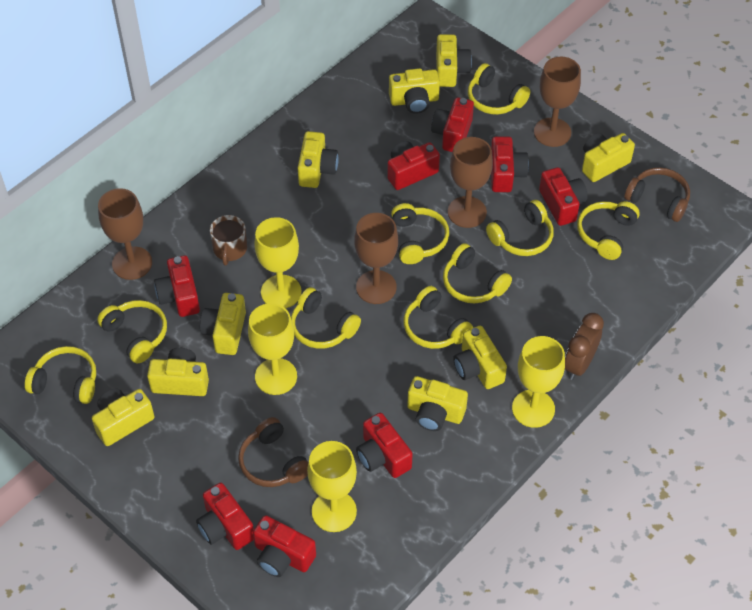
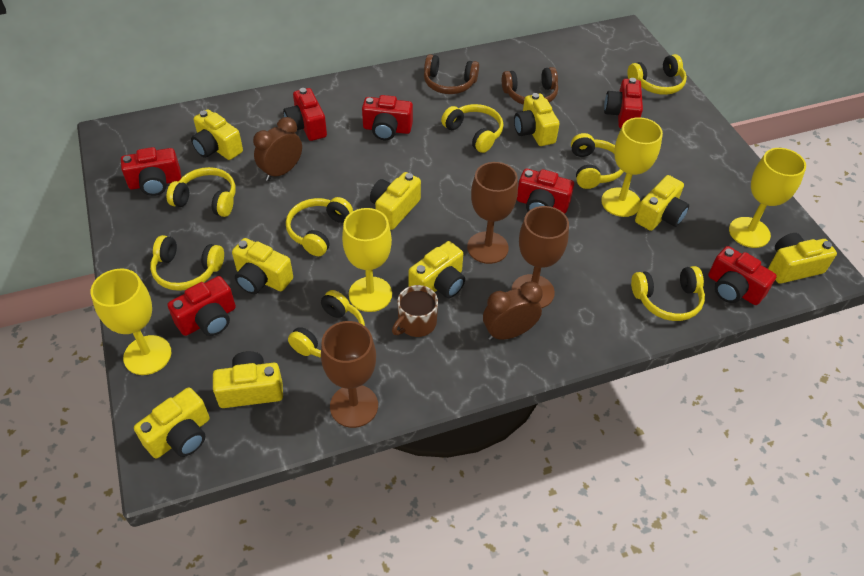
brown clock: 1 -> 2
brown goblet: 4 -> 3
red camera: 8 -> 7
yellow headphones: 9 -> 8

